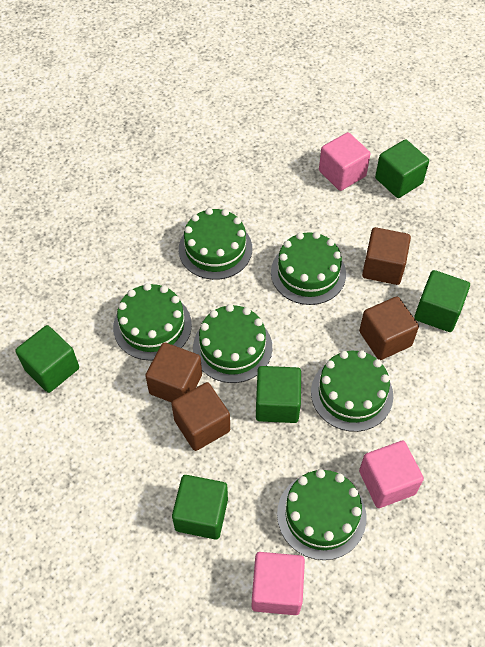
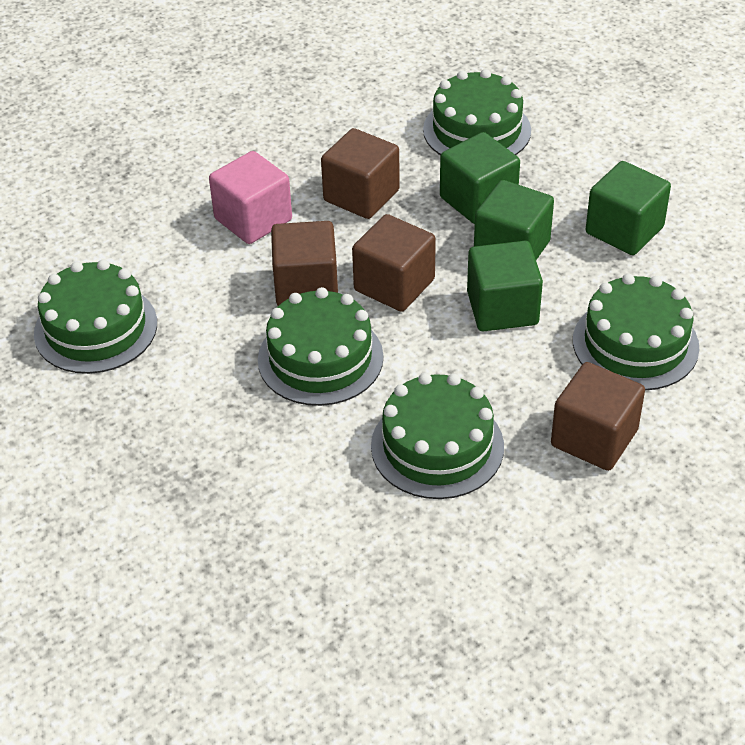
green cake: 6 -> 5
green cube: 5 -> 4
pink cube: 3 -> 1

